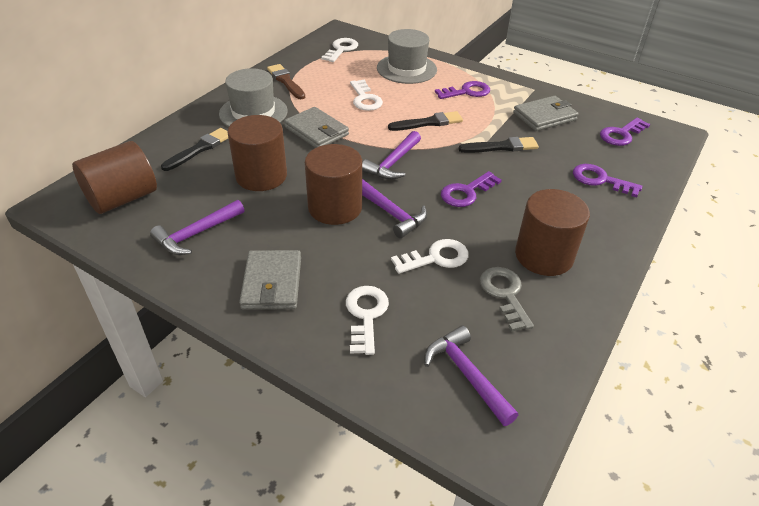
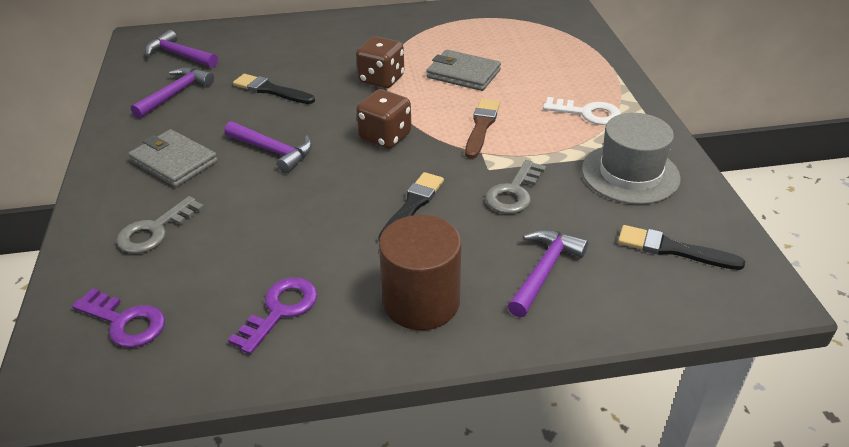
brown cylinder: 4 -> 1
brown dice: 0 -> 2
grey hat: 2 -> 1
grey key: 1 -> 2
grey wallet: 3 -> 2
purple key: 4 -> 2
white key: 4 -> 1

